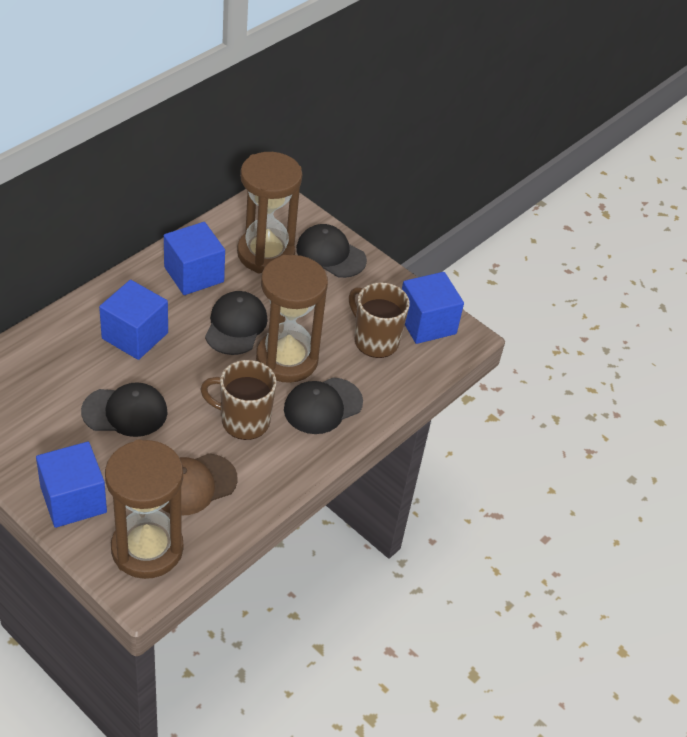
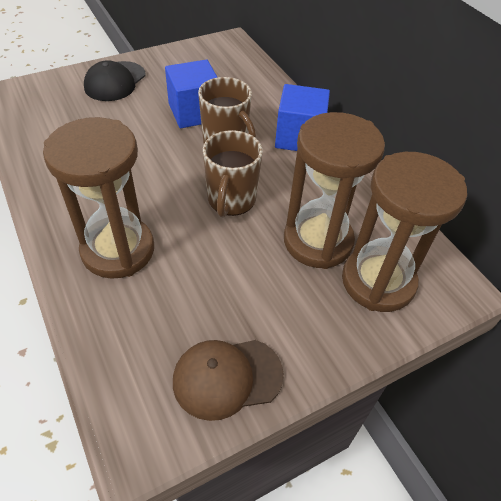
black cap: 4 -> 1
blue cube: 4 -> 2

